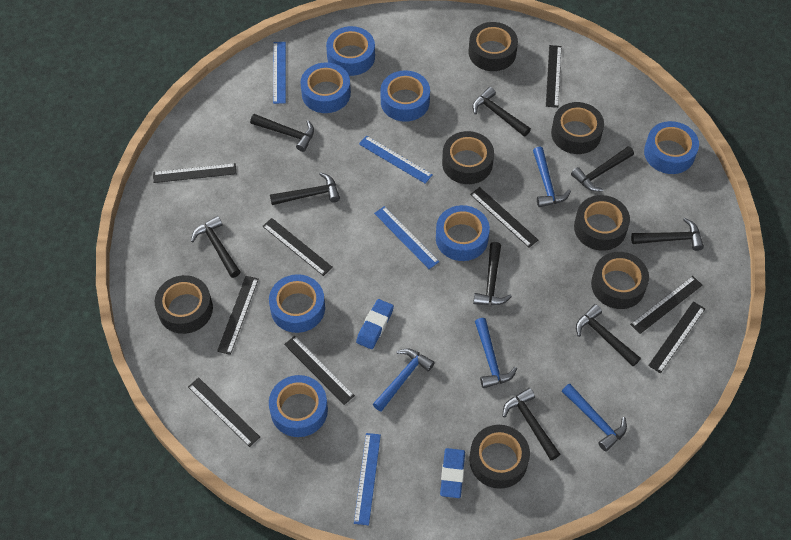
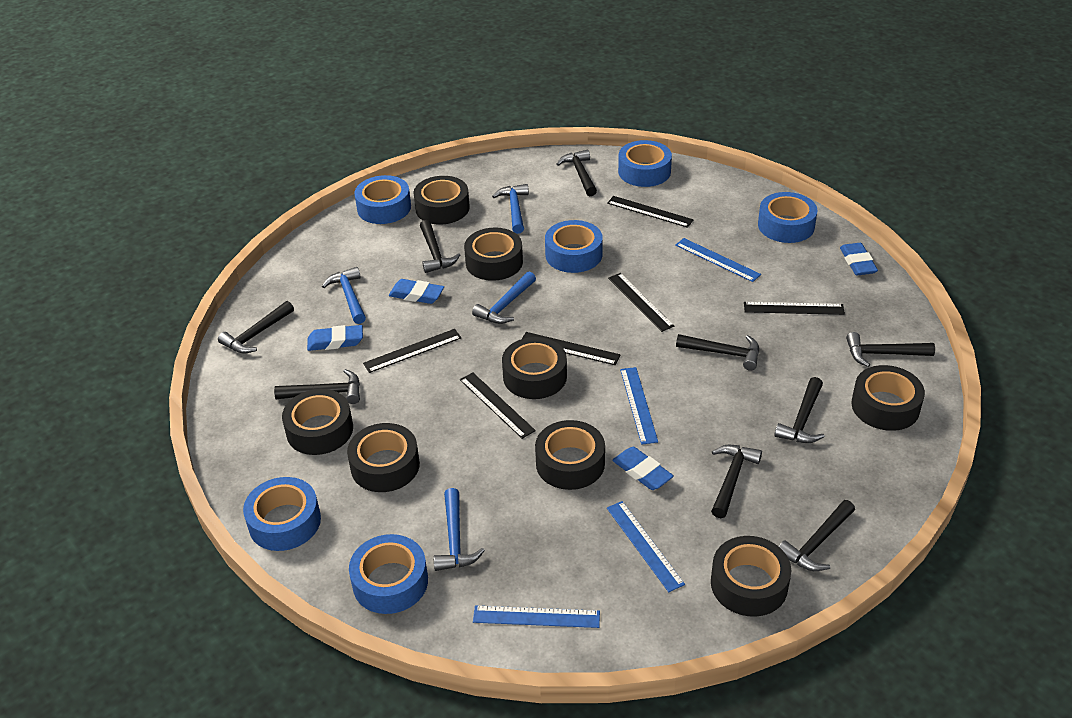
black ruler: 9 -> 6
black tape: 7 -> 8
blue eraser: 2 -> 4
blue tape: 7 -> 6

